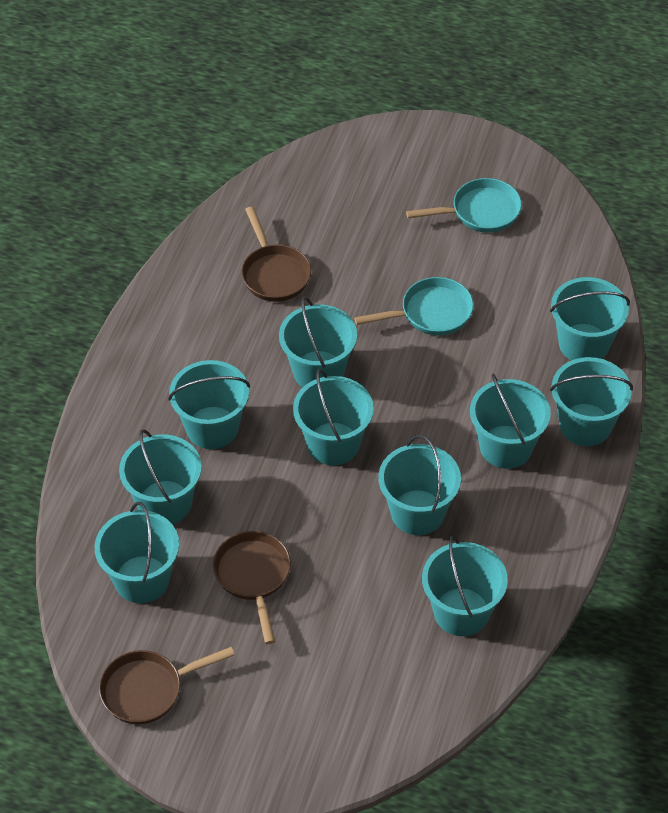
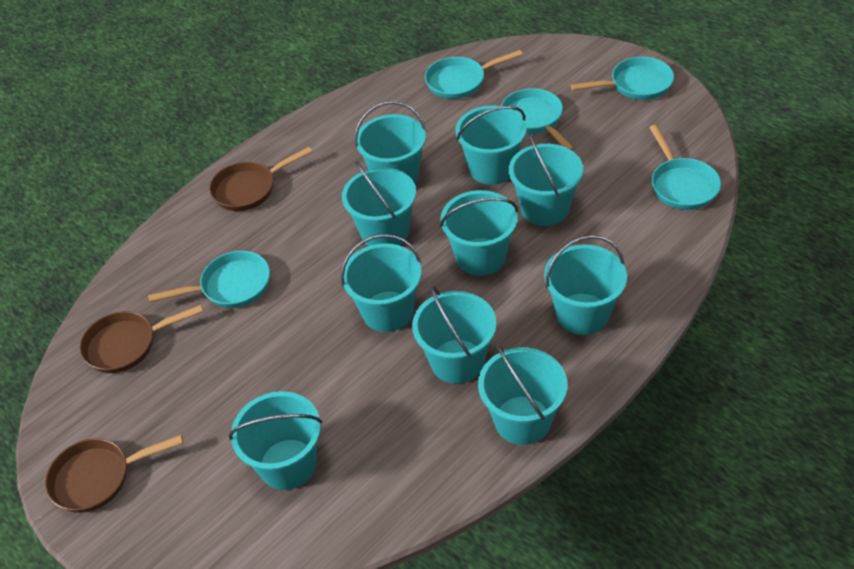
turquoise pan: 2 -> 5

